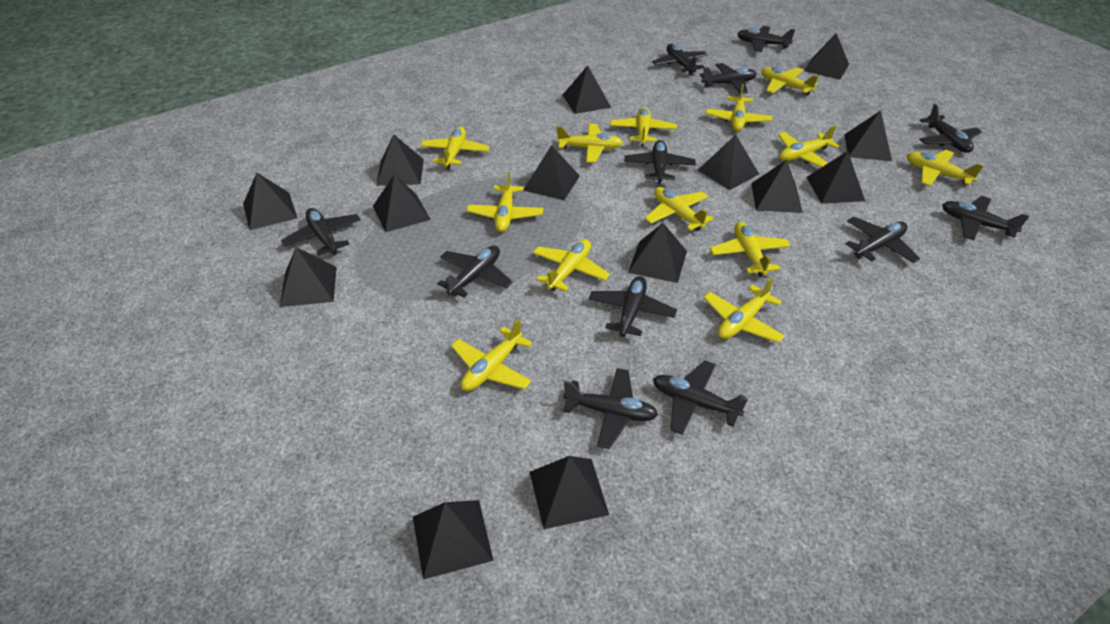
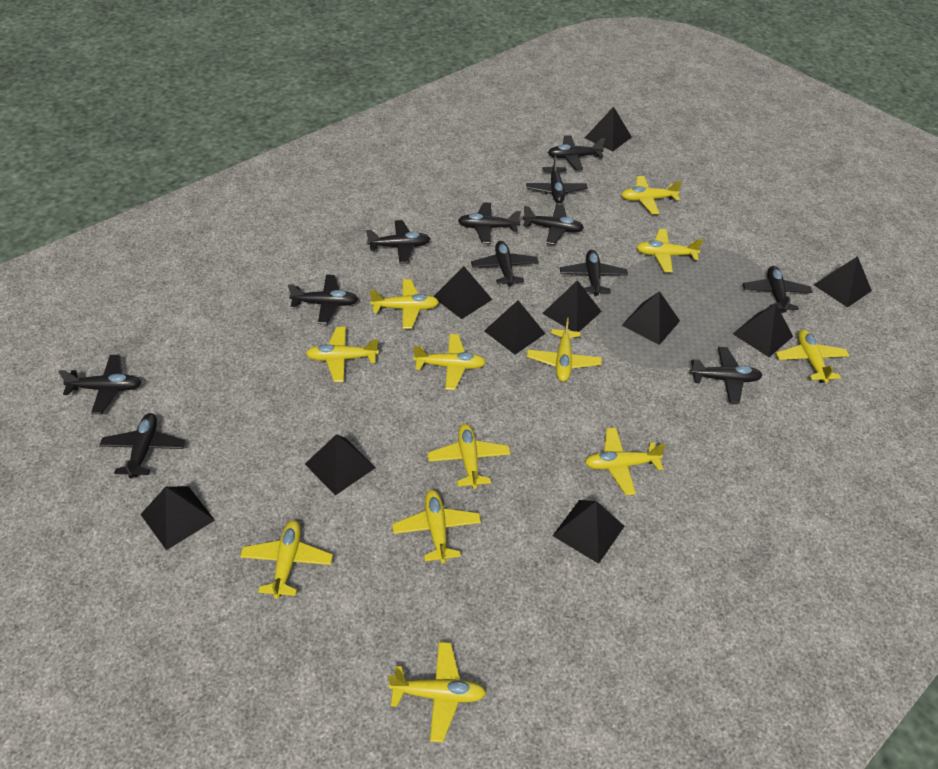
black pyramid: 14 -> 10
yellow plane: 13 -> 12

